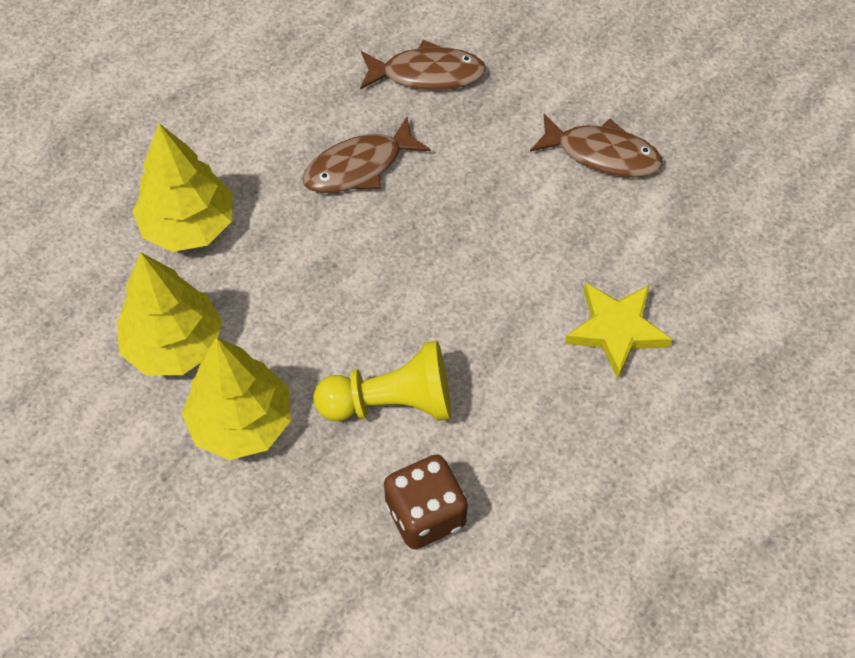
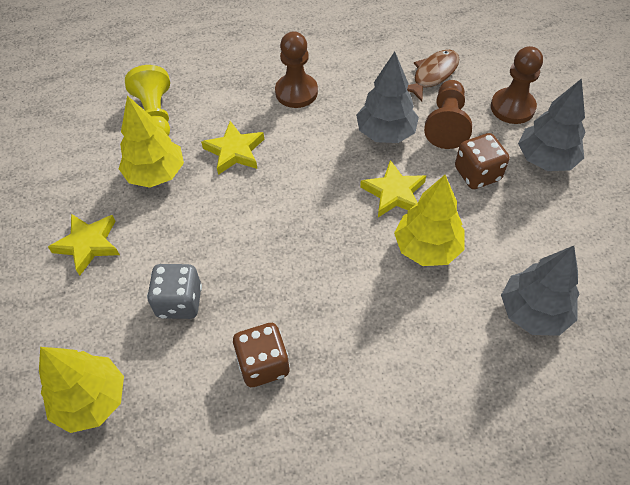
brown dice: 1 -> 2
brown fish: 3 -> 1
brown pawn: 0 -> 3
grey dice: 0 -> 1
grey tree: 0 -> 3
yellow star: 1 -> 3

